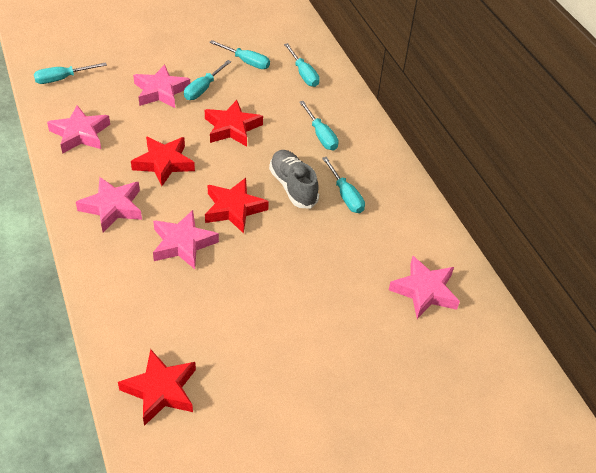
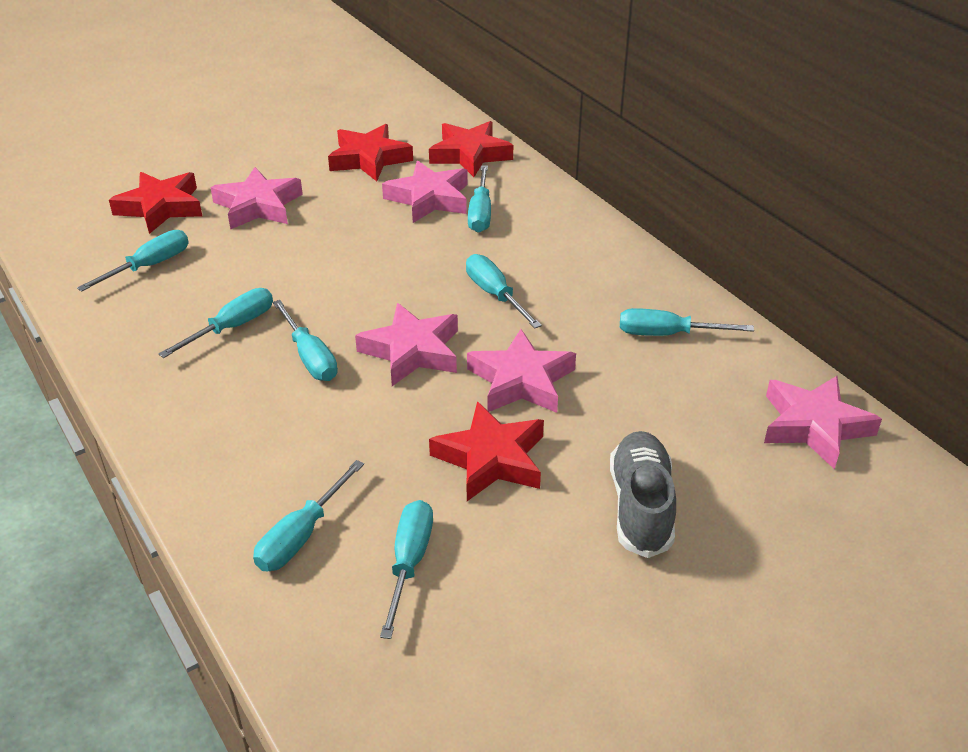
turquoise screwdriver: 6 -> 8

